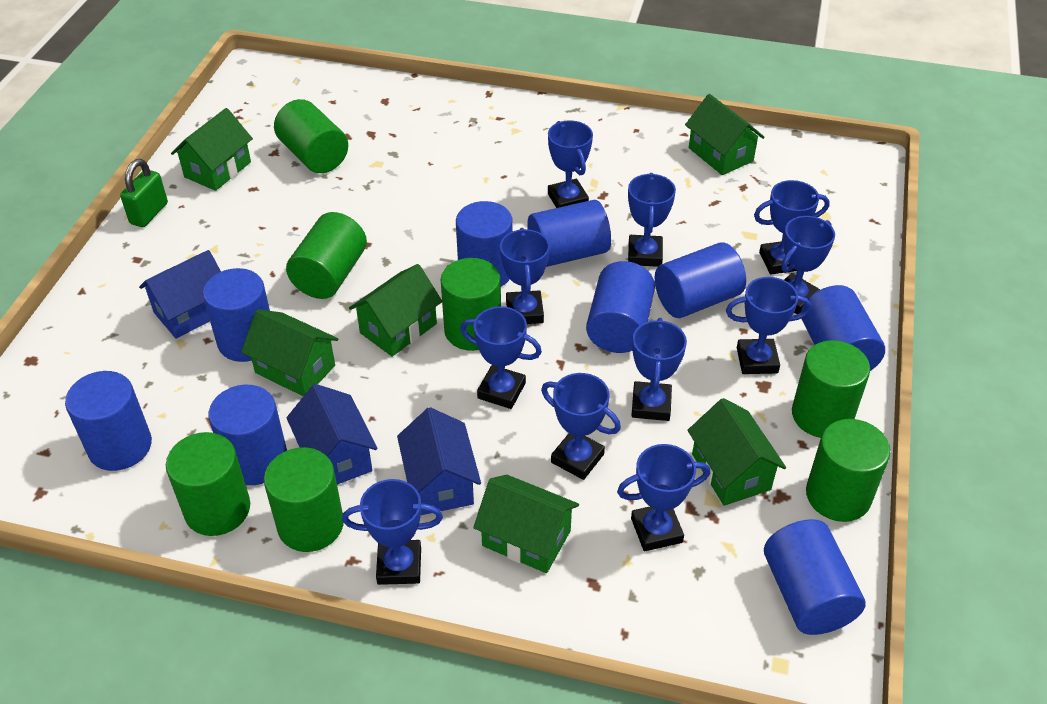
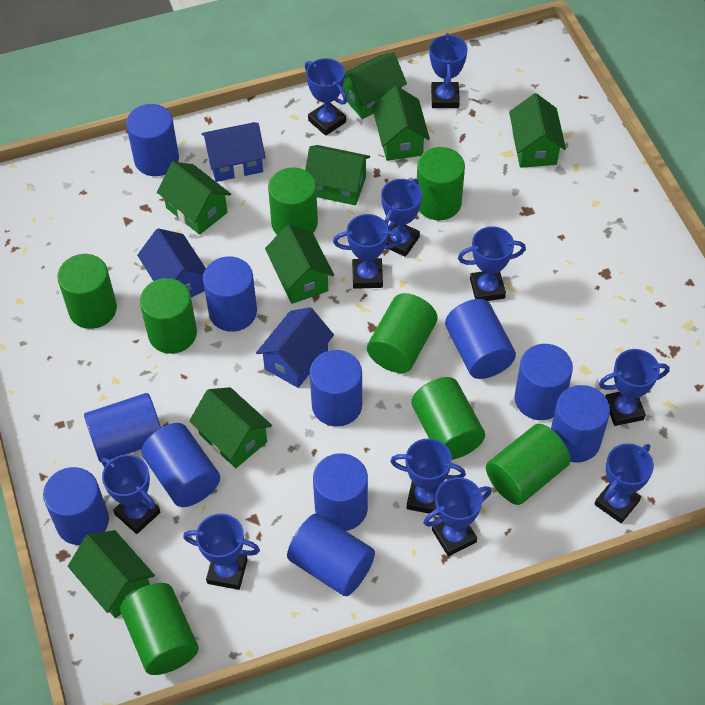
blue cylinder: 9 -> 11
green cylinder: 7 -> 8
green house: 6 -> 8
green padlock: 1 -> 0

